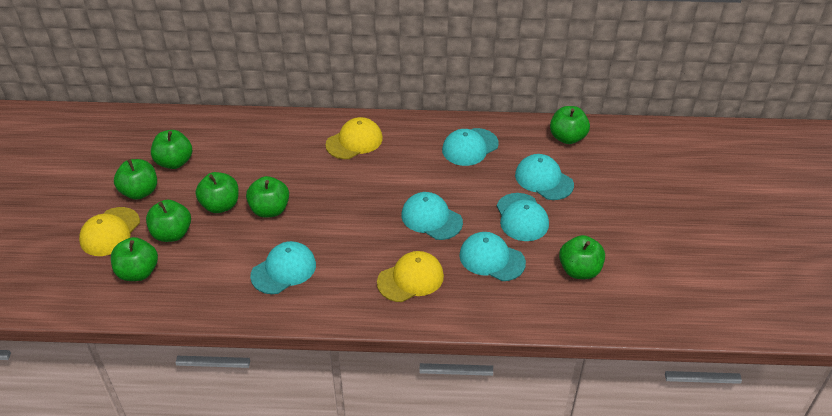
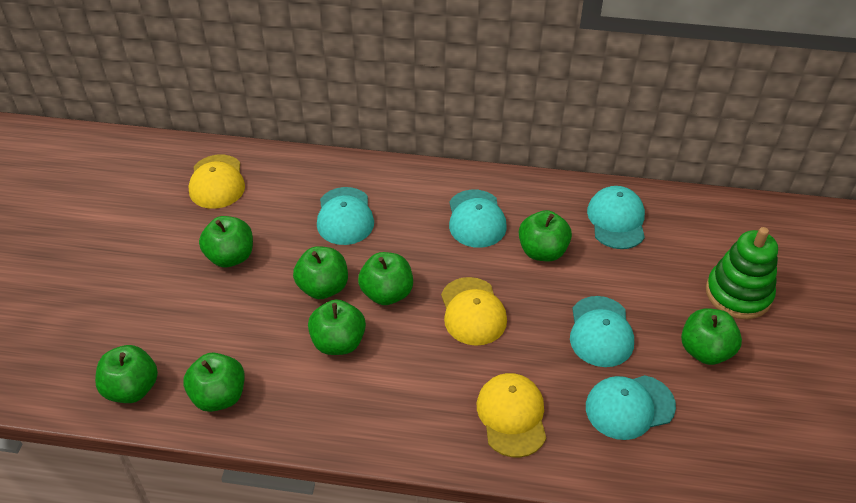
green stacking toy: 0 -> 1
turquoise cap: 6 -> 5

